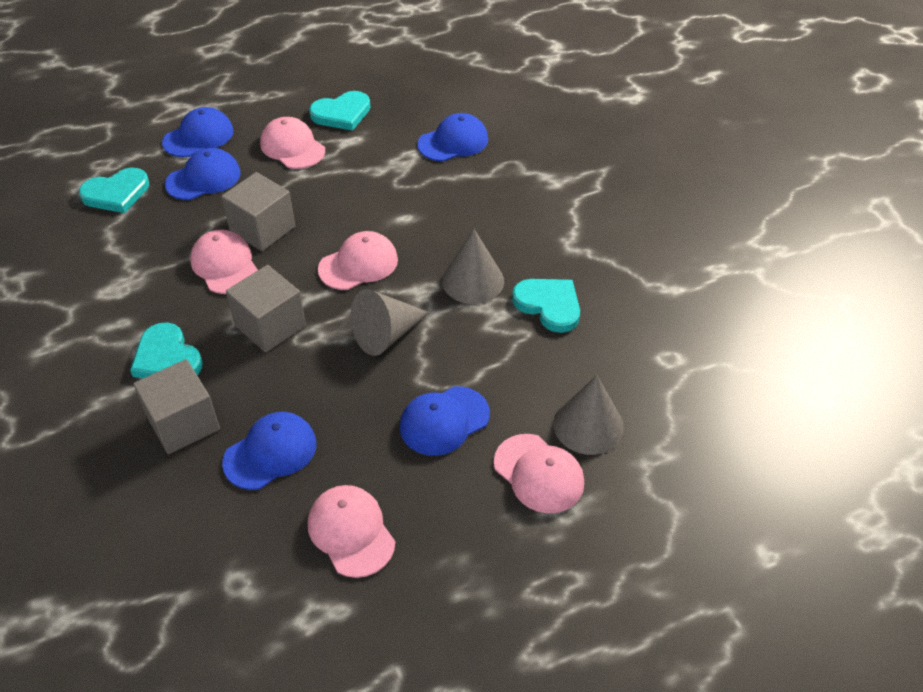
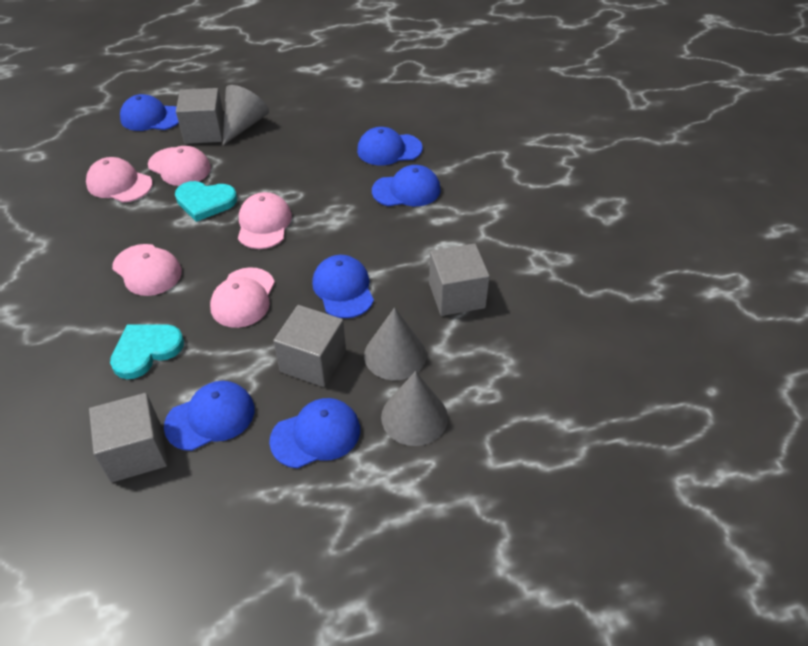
blue cap: 5 -> 6
grey cube: 3 -> 4
turquoise heart: 4 -> 2

